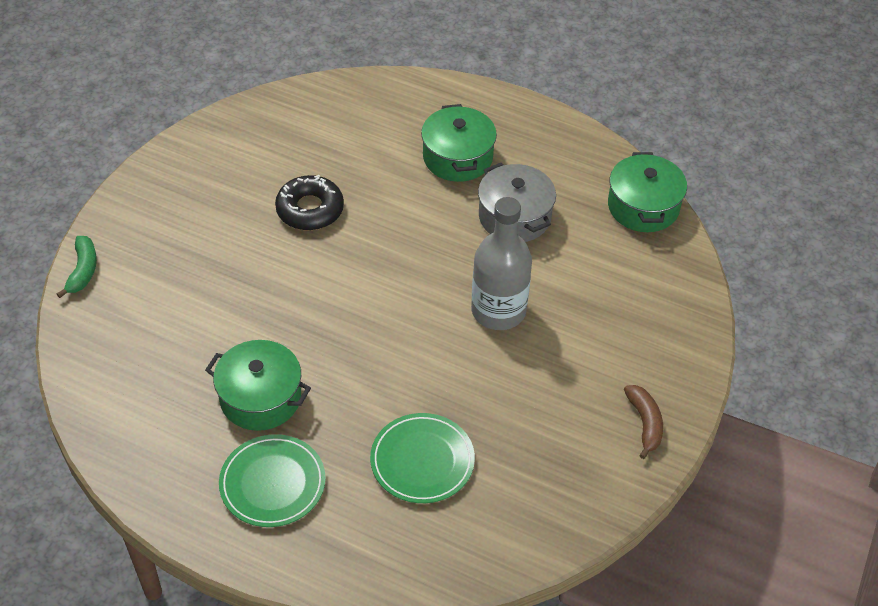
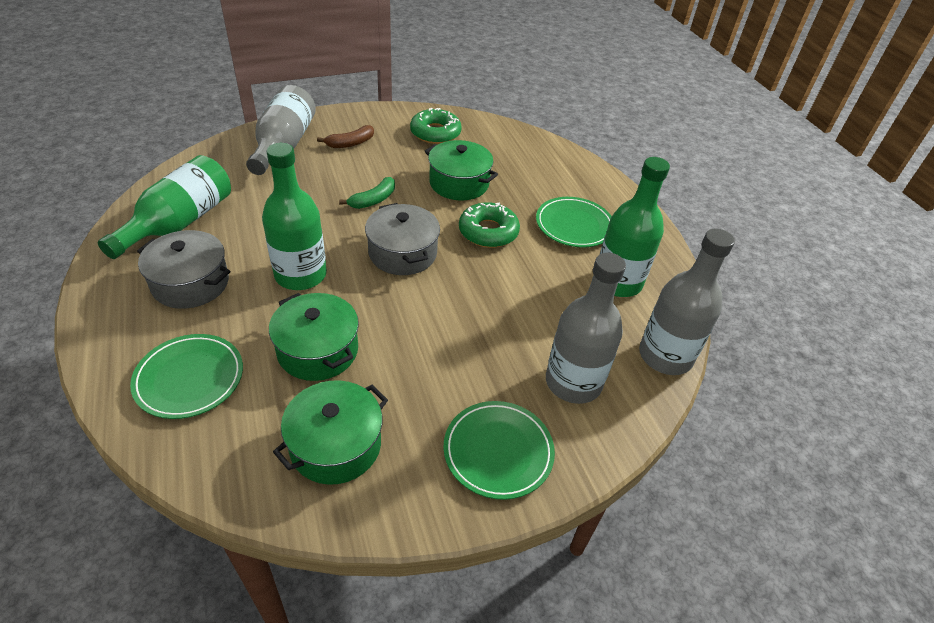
black donut: 1 -> 0
green bottle: 0 -> 3
green donut: 0 -> 2
green plate: 2 -> 3
grey bottle: 1 -> 3
grey pot: 1 -> 2

